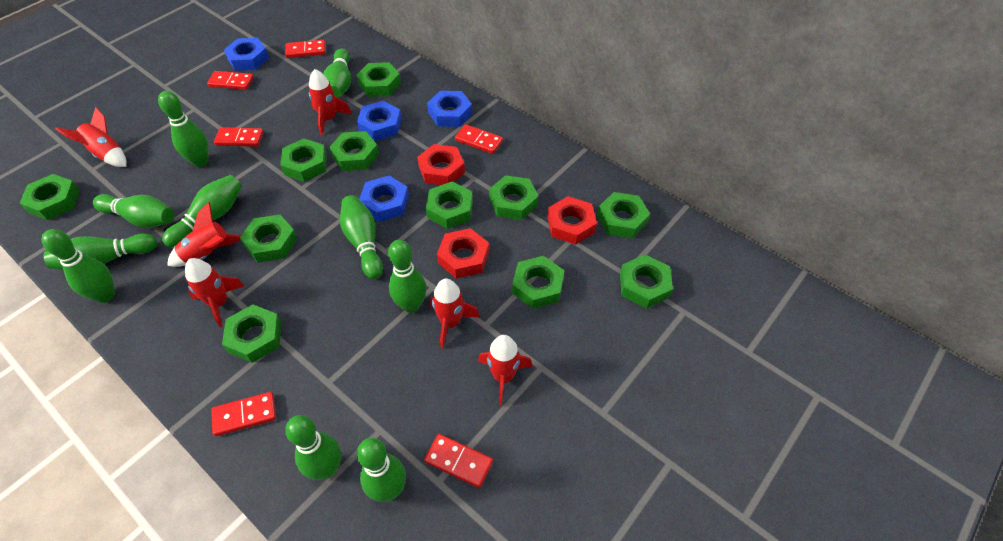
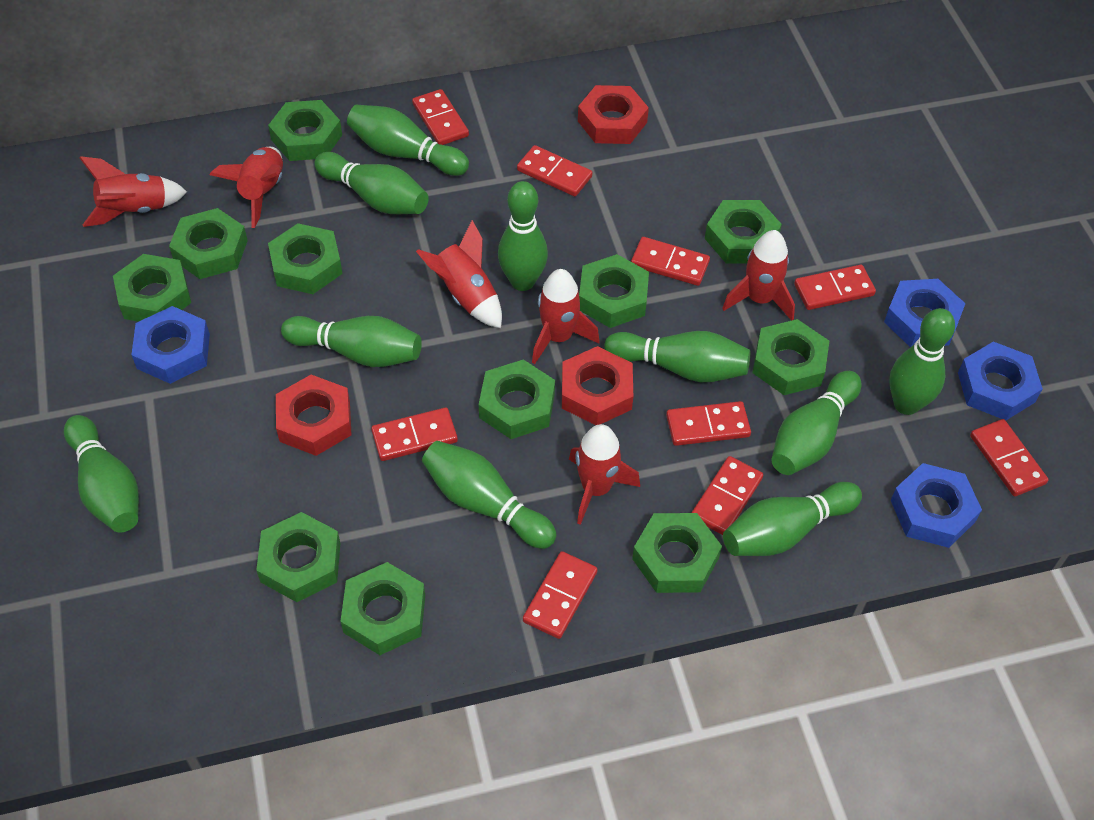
red domino: 6 -> 9

